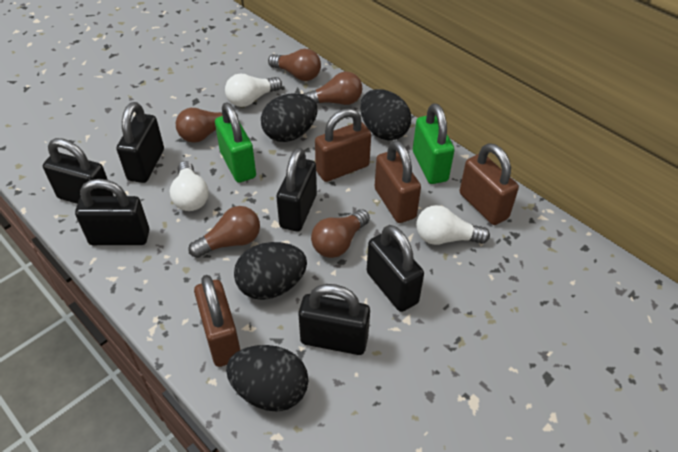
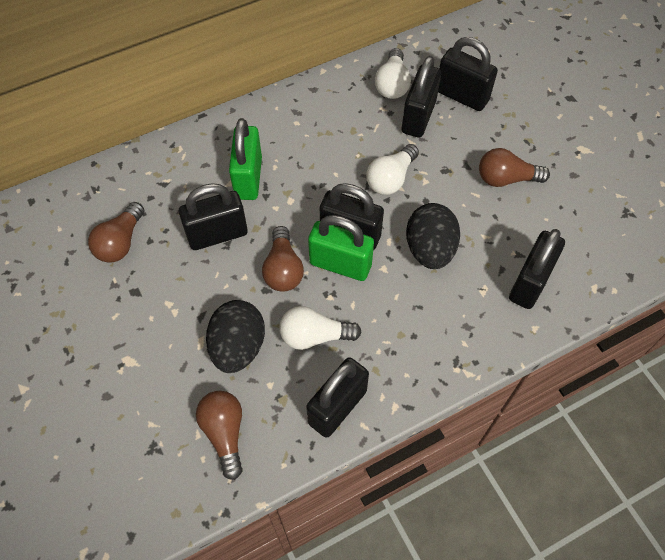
black egg: 4 -> 2
brown light bulb: 5 -> 4
brown padlock: 4 -> 0

